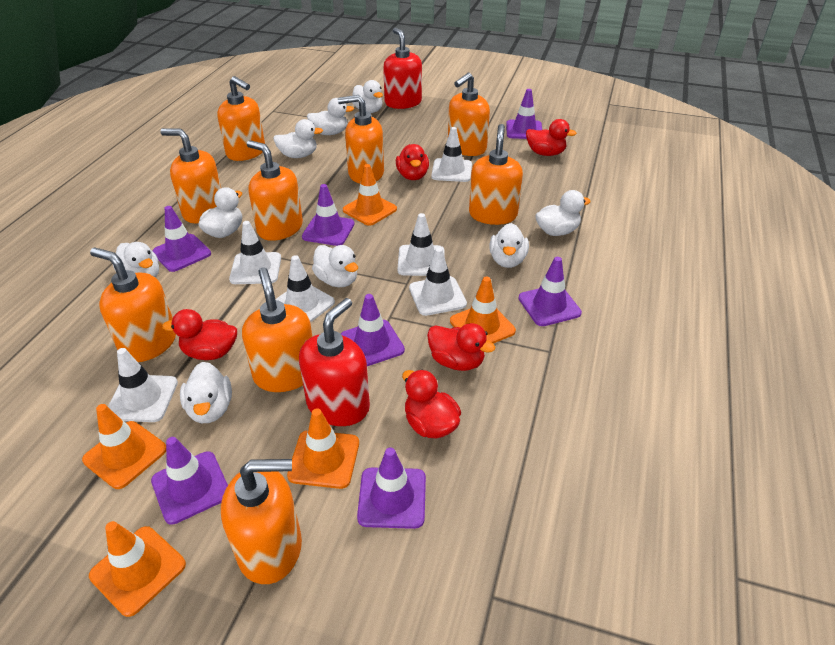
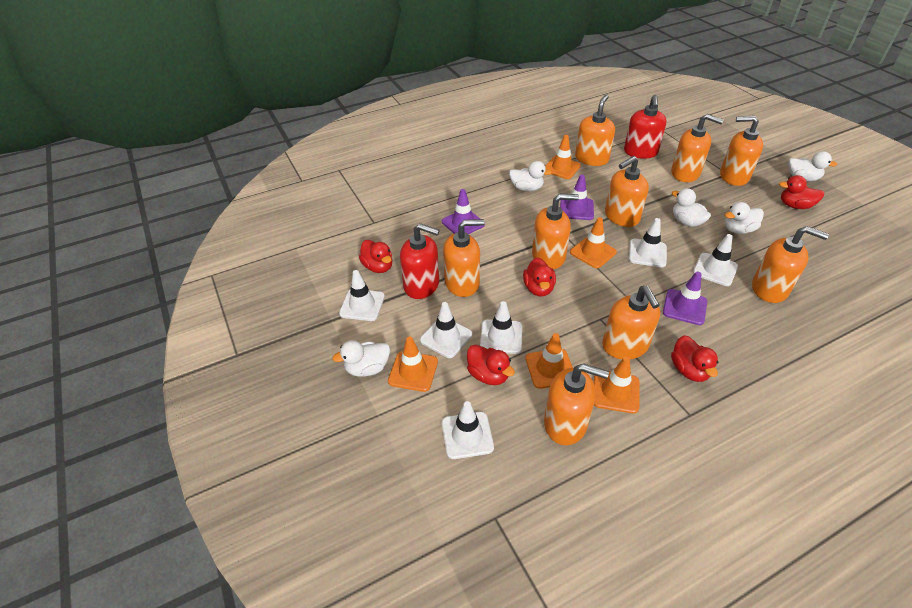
purple traffic cone: 7 -> 3
white duck: 9 -> 5

